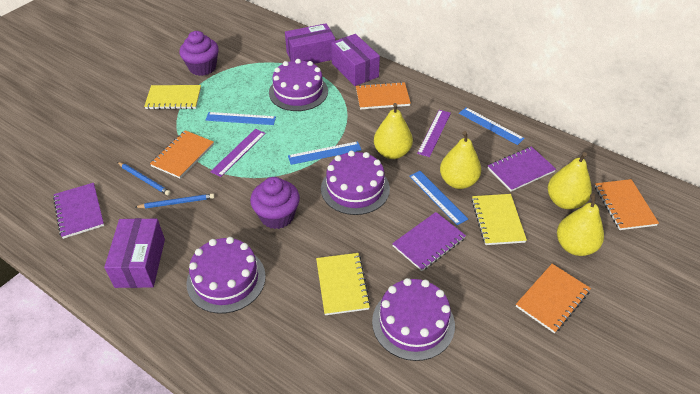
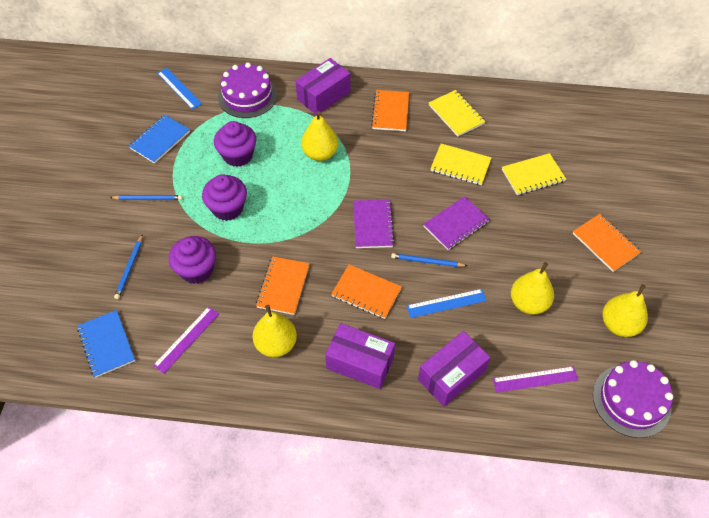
blue notebook: 0 -> 2
blue pencil: 2 -> 3
blue ruler: 4 -> 2
purple cake: 4 -> 2
purple cupcake: 2 -> 3
purple notebook: 3 -> 2

